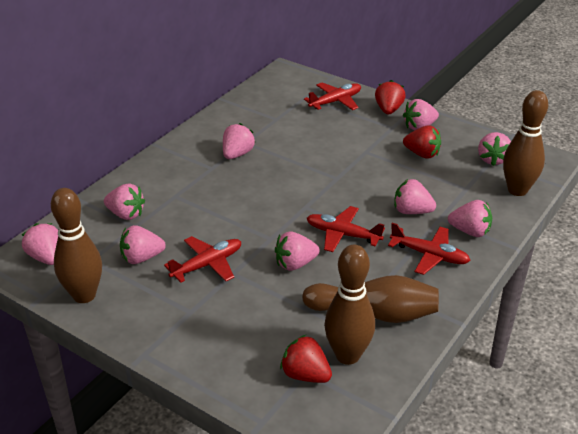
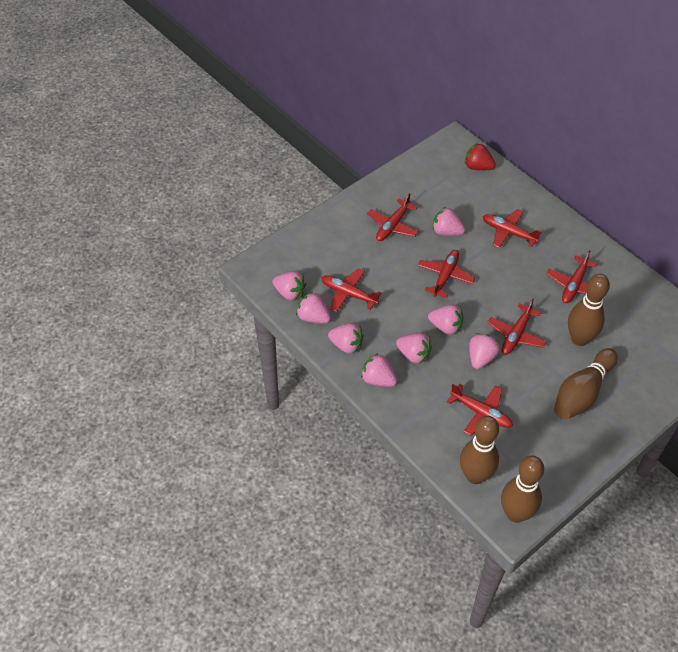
pink strawberry: 9 -> 8
red plane: 4 -> 7
red strawberry: 3 -> 1

